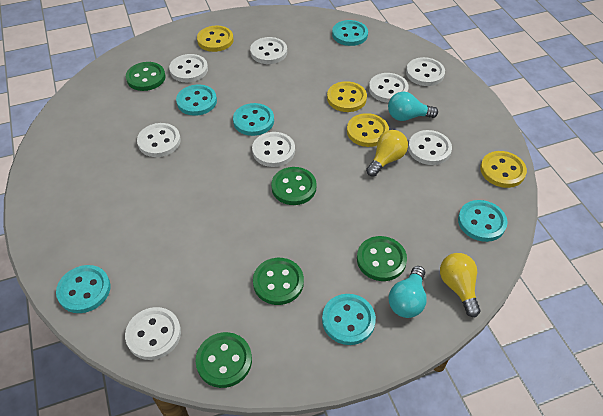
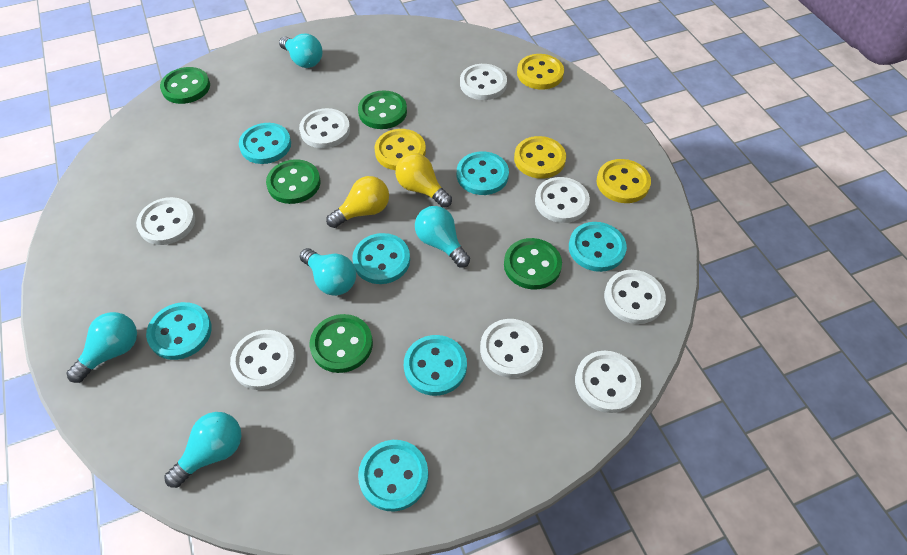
turquoise button: 6 -> 7
turquoise light bulb: 2 -> 5

